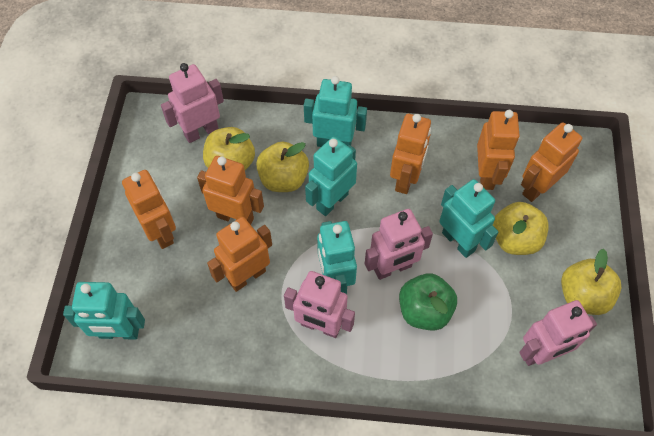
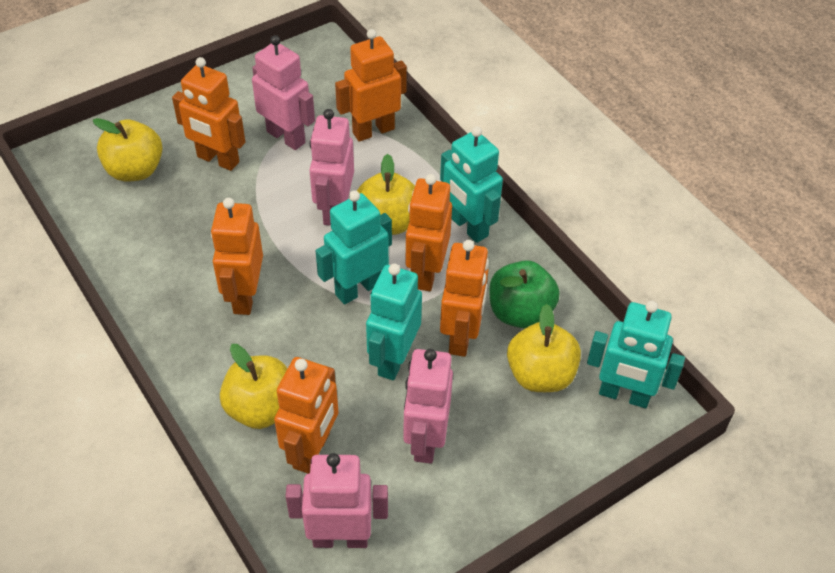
turquoise robot: 5 -> 4

